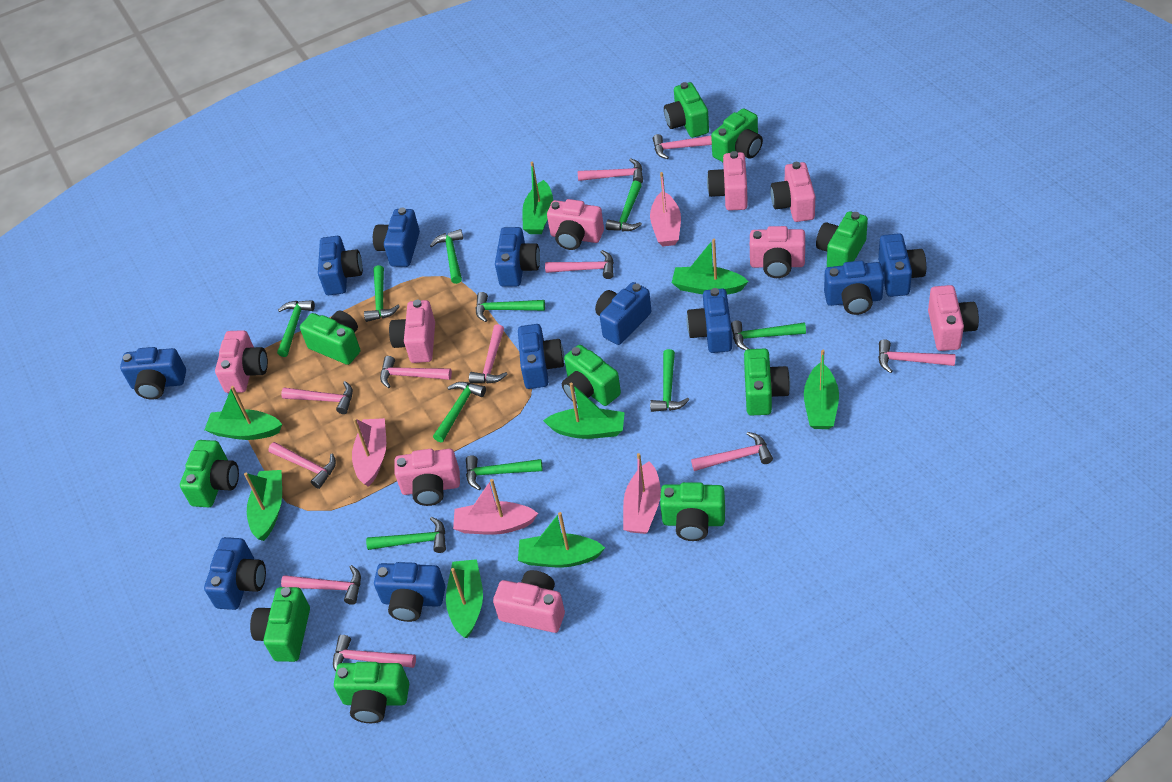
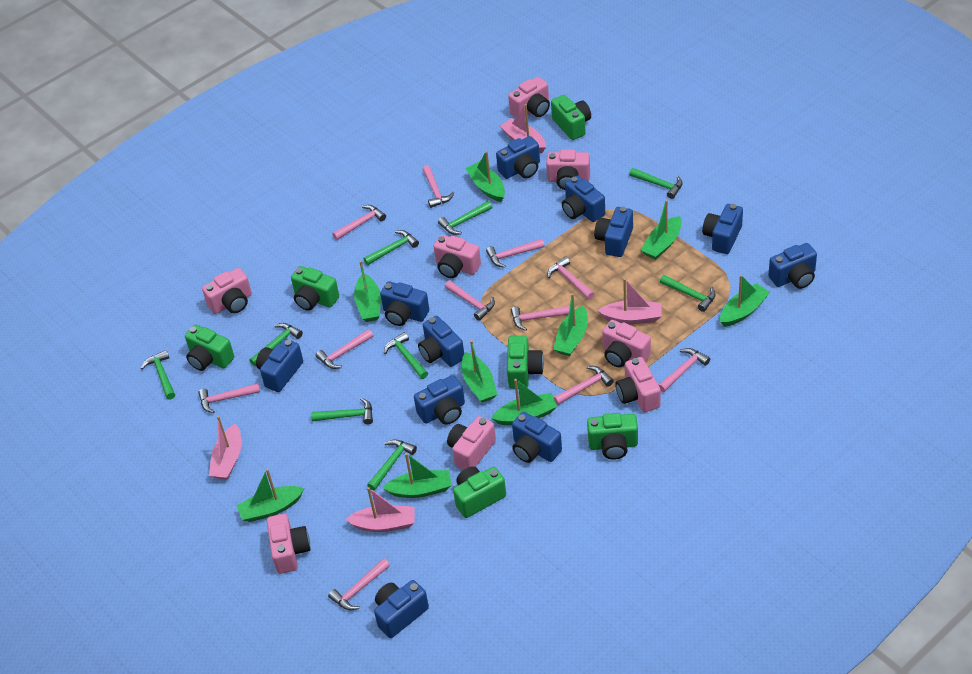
green boat: 8 -> 9
green camera: 10 -> 6
green hammer: 10 -> 9
pink camera: 9 -> 8

